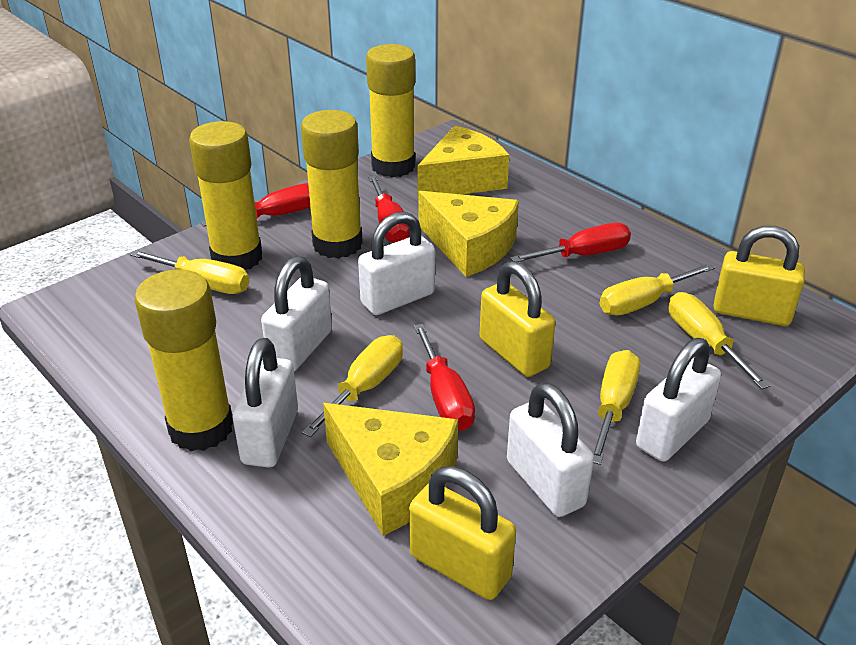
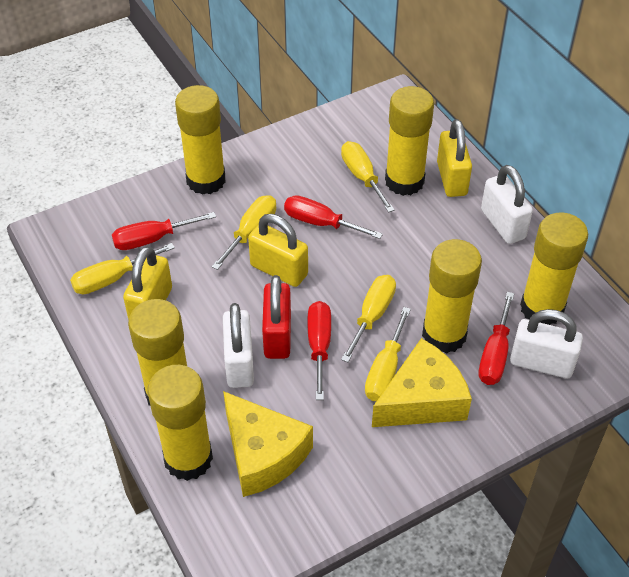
red padlock: 0 -> 1
white padlock: 5 -> 3
yellow cheese: 3 -> 2
yellow glue stick: 4 -> 6

